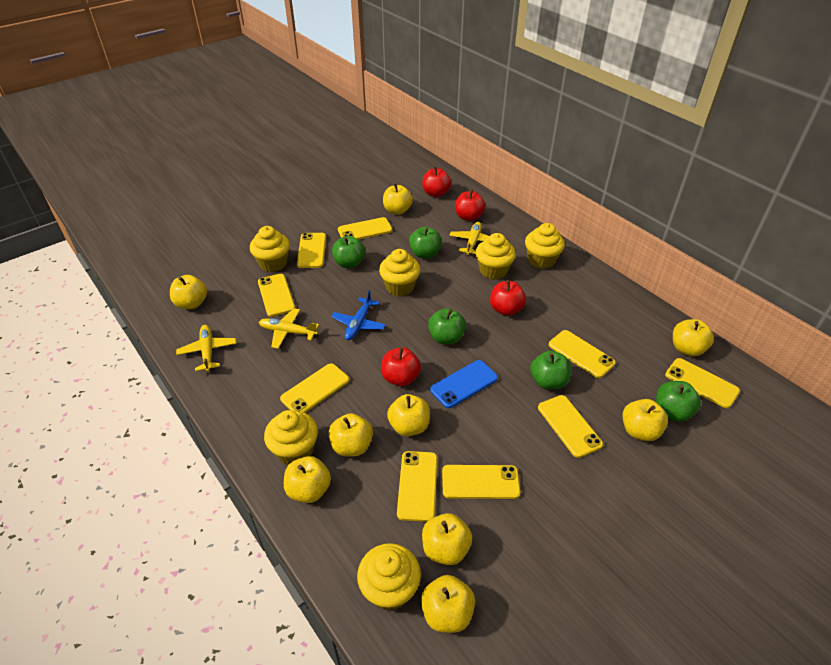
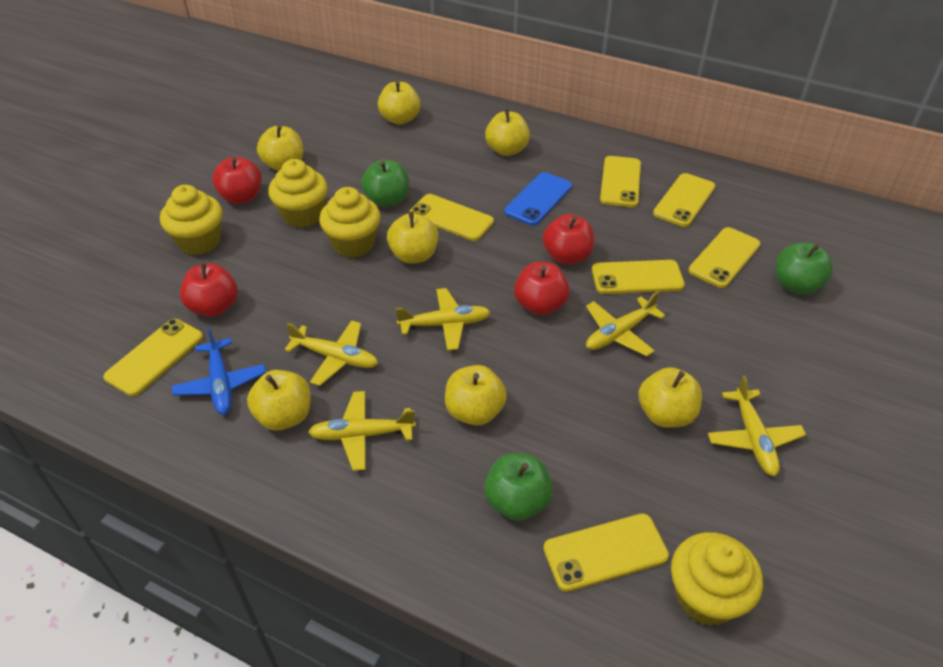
green apple: 5 -> 3
yellow apple: 9 -> 7
yellow cupcake: 6 -> 4
yellow phone: 9 -> 7
yellow plane: 3 -> 5

